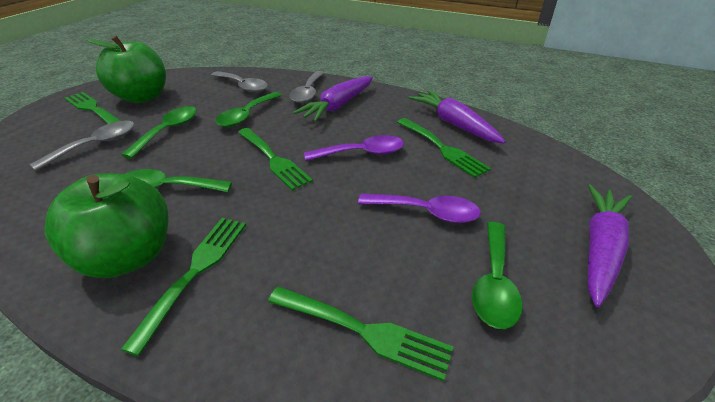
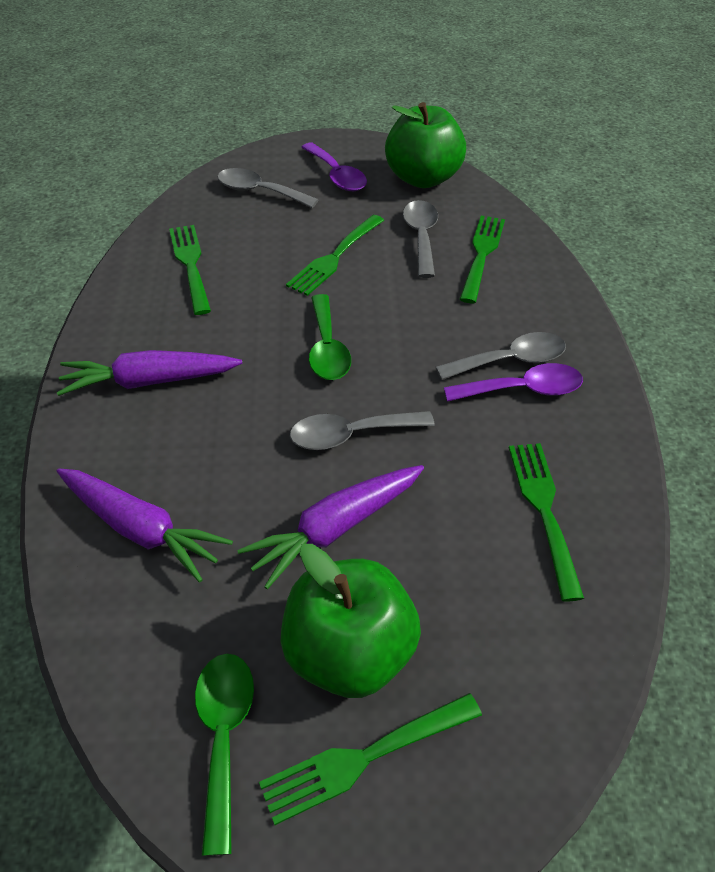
green spoon: 4 -> 2
grey spoon: 3 -> 4

